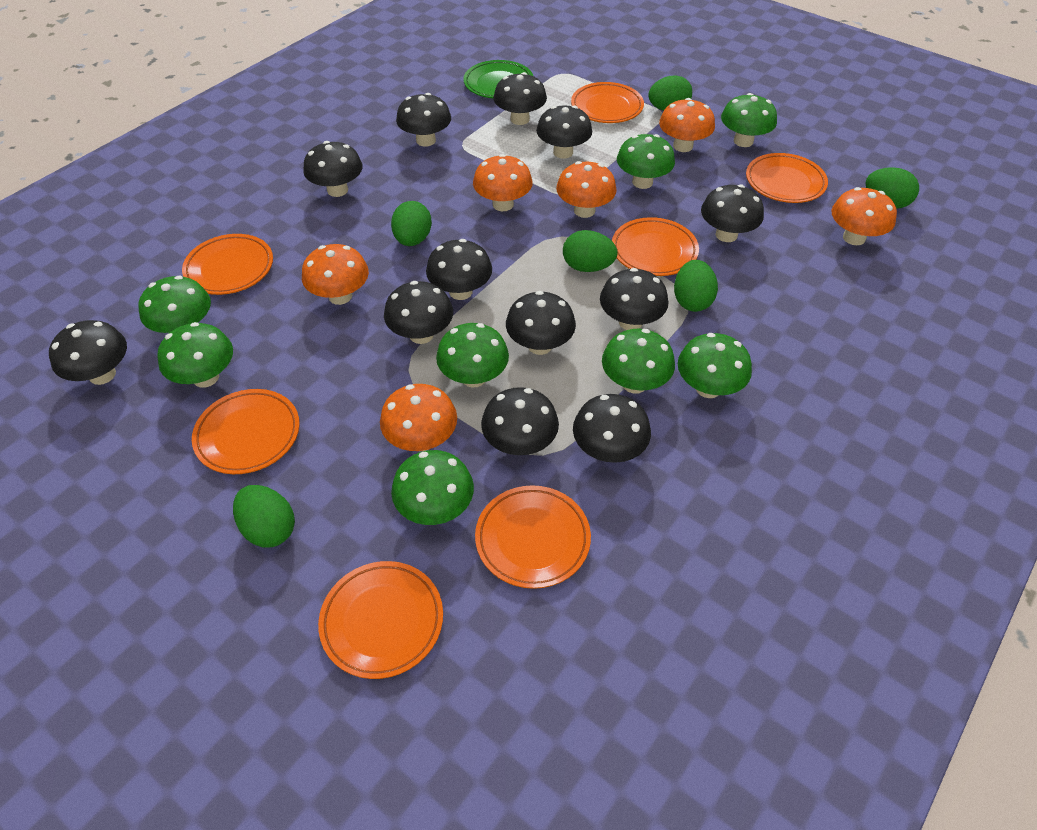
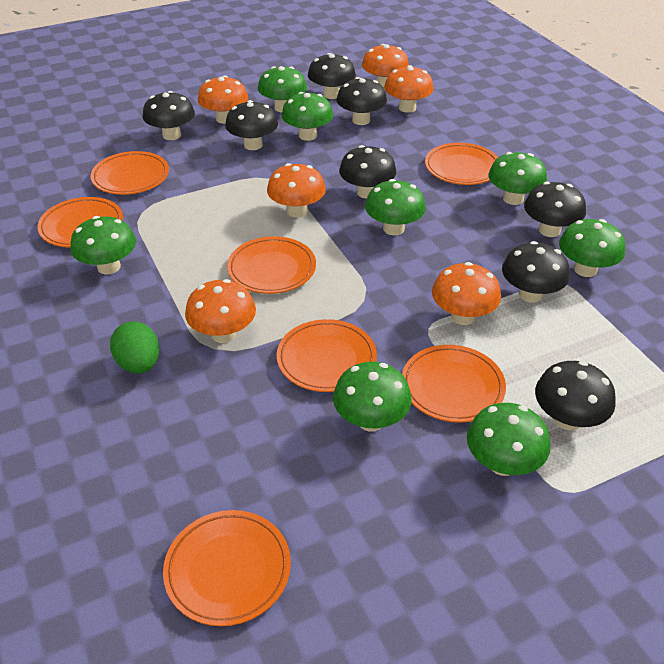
black mushroom: 12 -> 8
green egg: 6 -> 1
green plate: 1 -> 0

